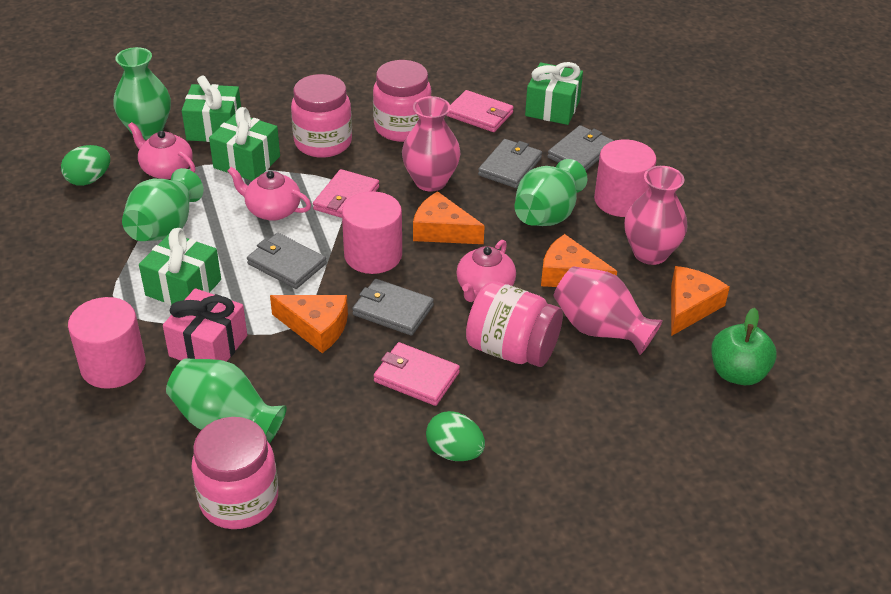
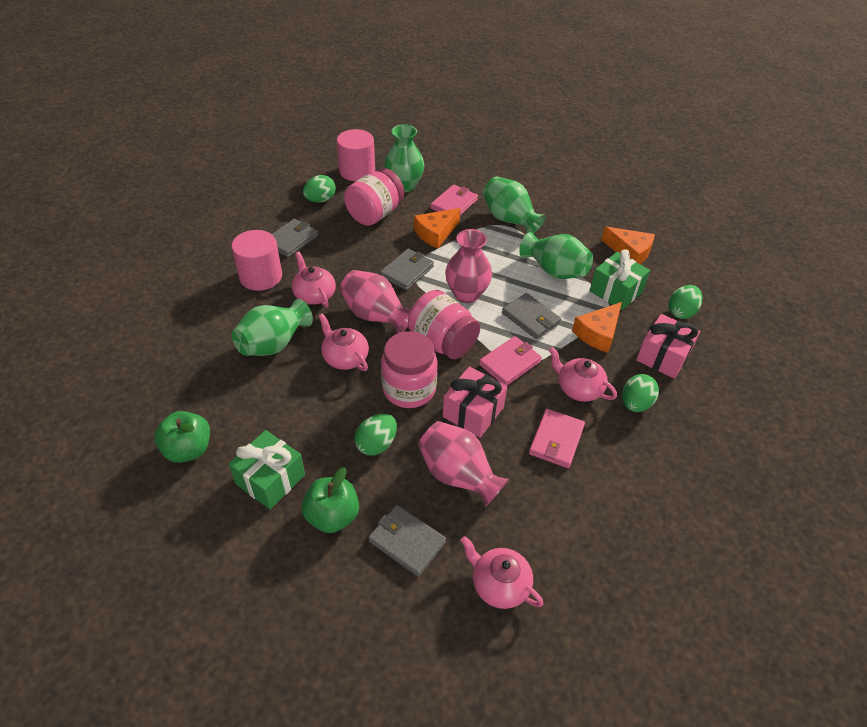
green apple: 1 -> 2
green egg: 2 -> 4
green gift: 4 -> 2
orange cheese: 4 -> 3
pink cylinder: 3 -> 2
pink gift: 1 -> 2
pink jar: 4 -> 3
pink teapot: 3 -> 4

